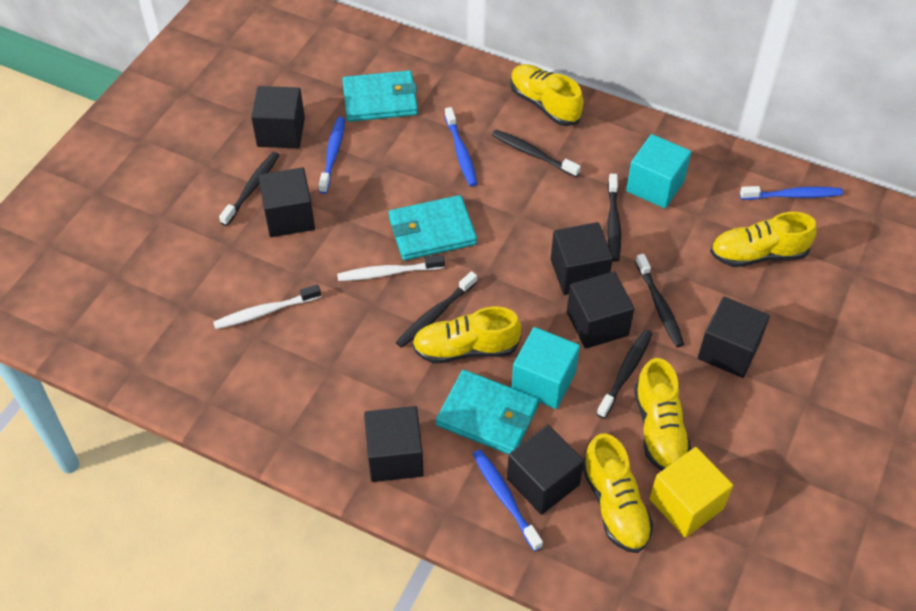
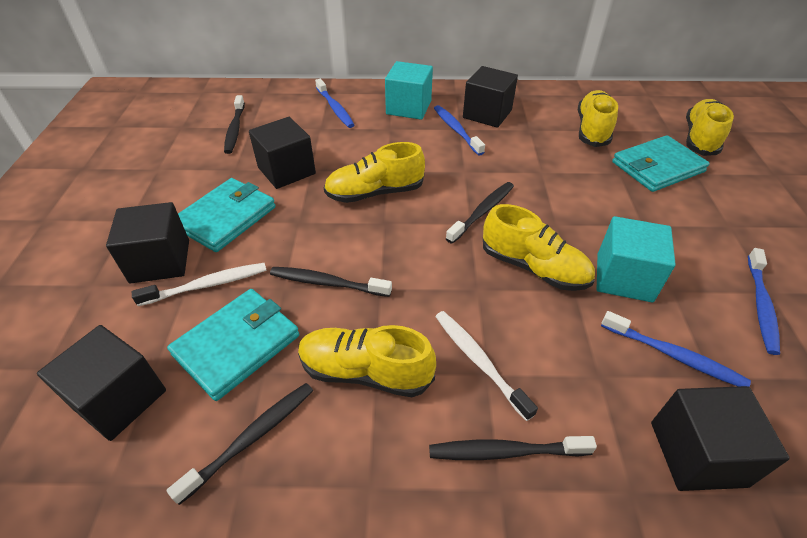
black cube: 7 -> 5
black toothbrush: 6 -> 5
yellow cube: 1 -> 0

